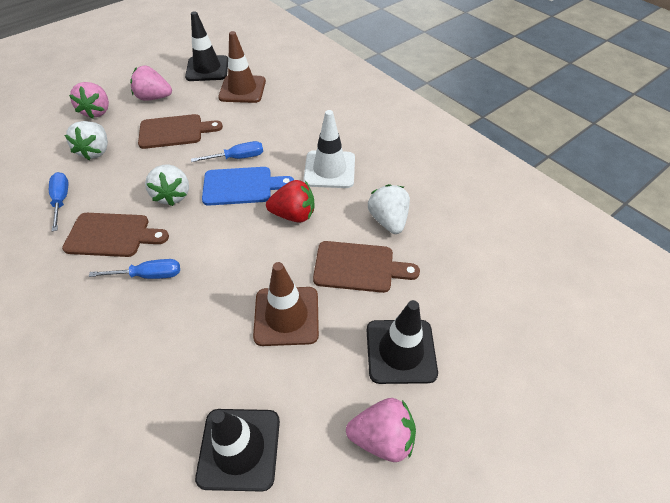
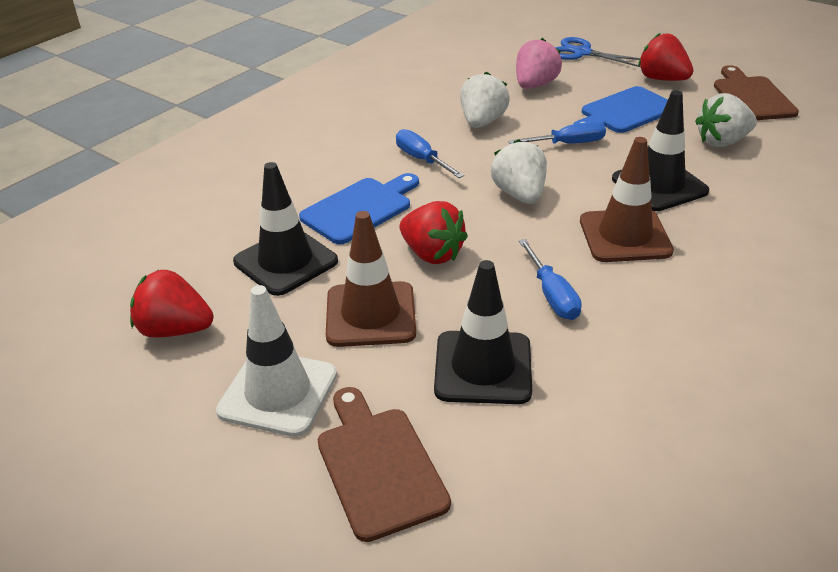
blue cutting board: 1 -> 2
blue scissors: 0 -> 1
brown cutting board: 3 -> 2
pink strawberry: 3 -> 1
red strawberry: 1 -> 3

